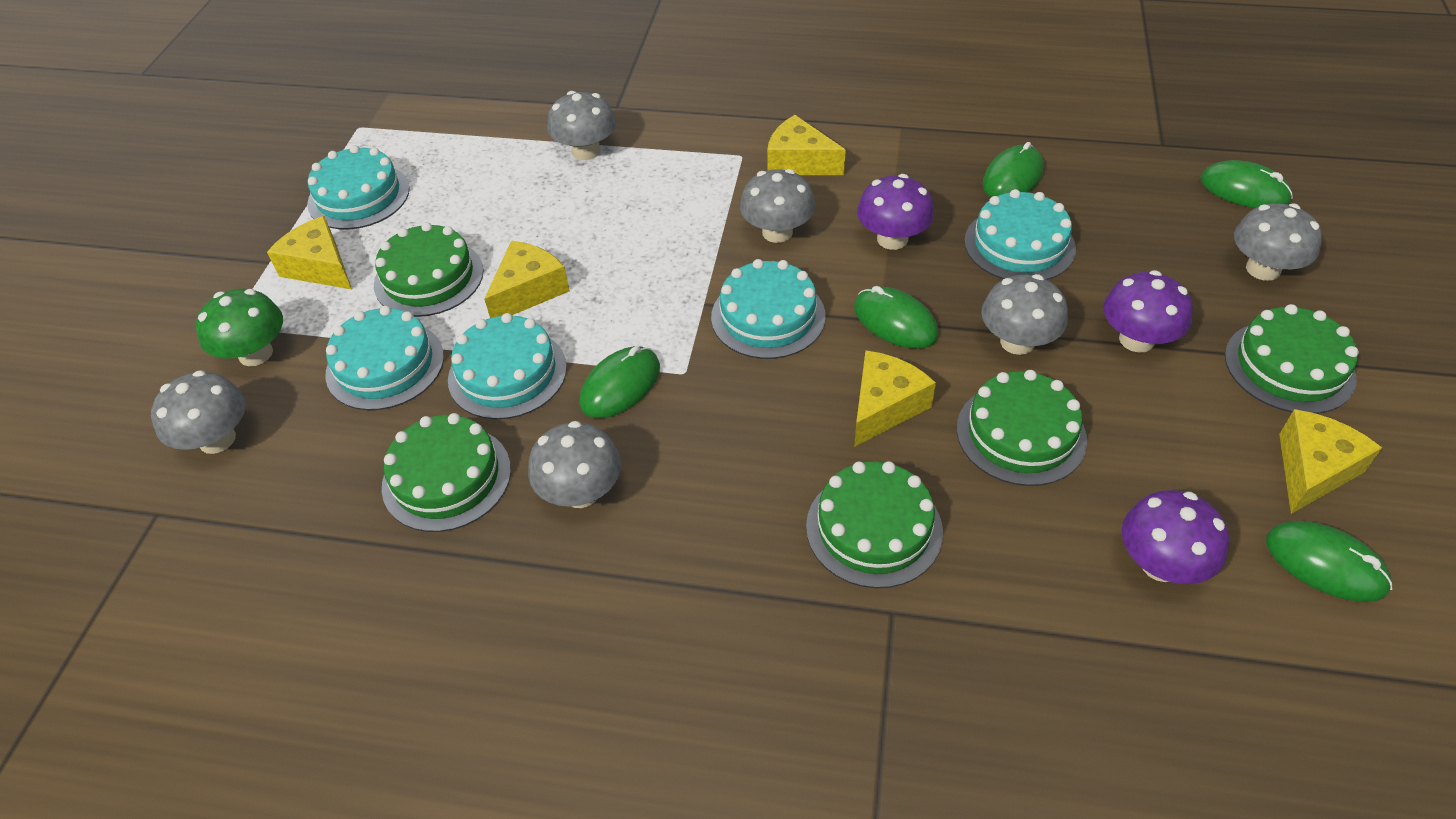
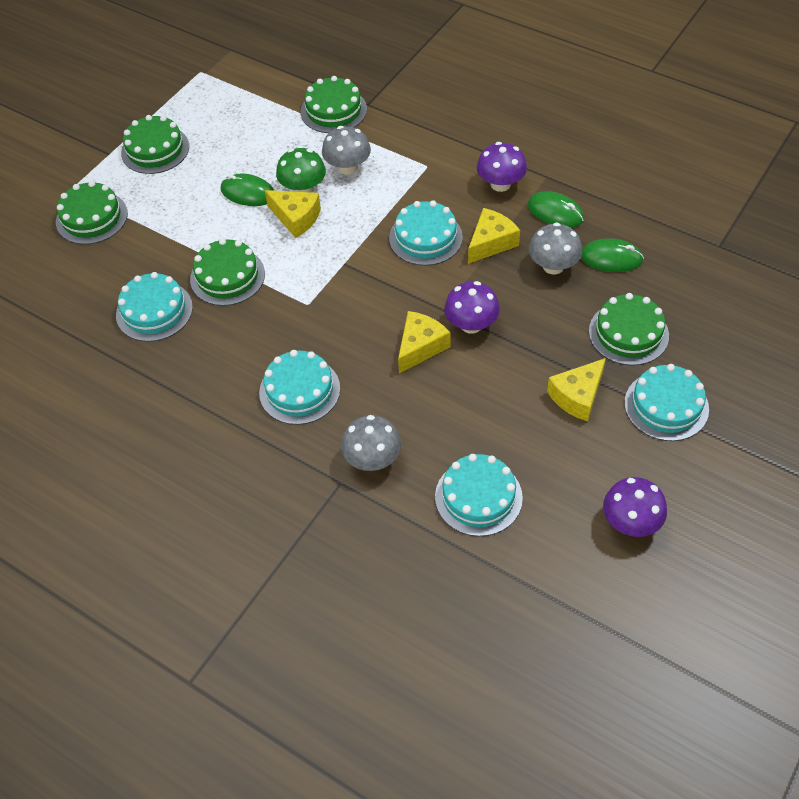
green mouse: 5 -> 3
grey mushroom: 6 -> 3
yellow cheese: 5 -> 4

